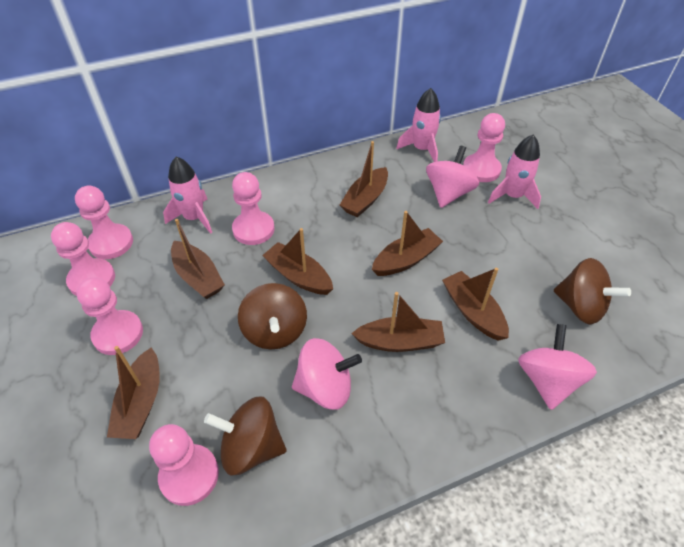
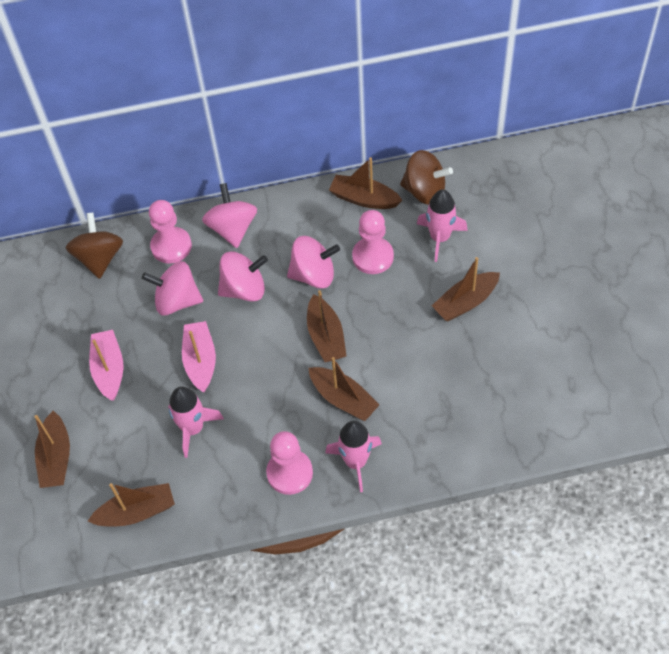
brown boat: 7 -> 6
brown spinning top: 3 -> 2
pink boat: 0 -> 2
pink pawn: 6 -> 3
pink spinning top: 3 -> 4

